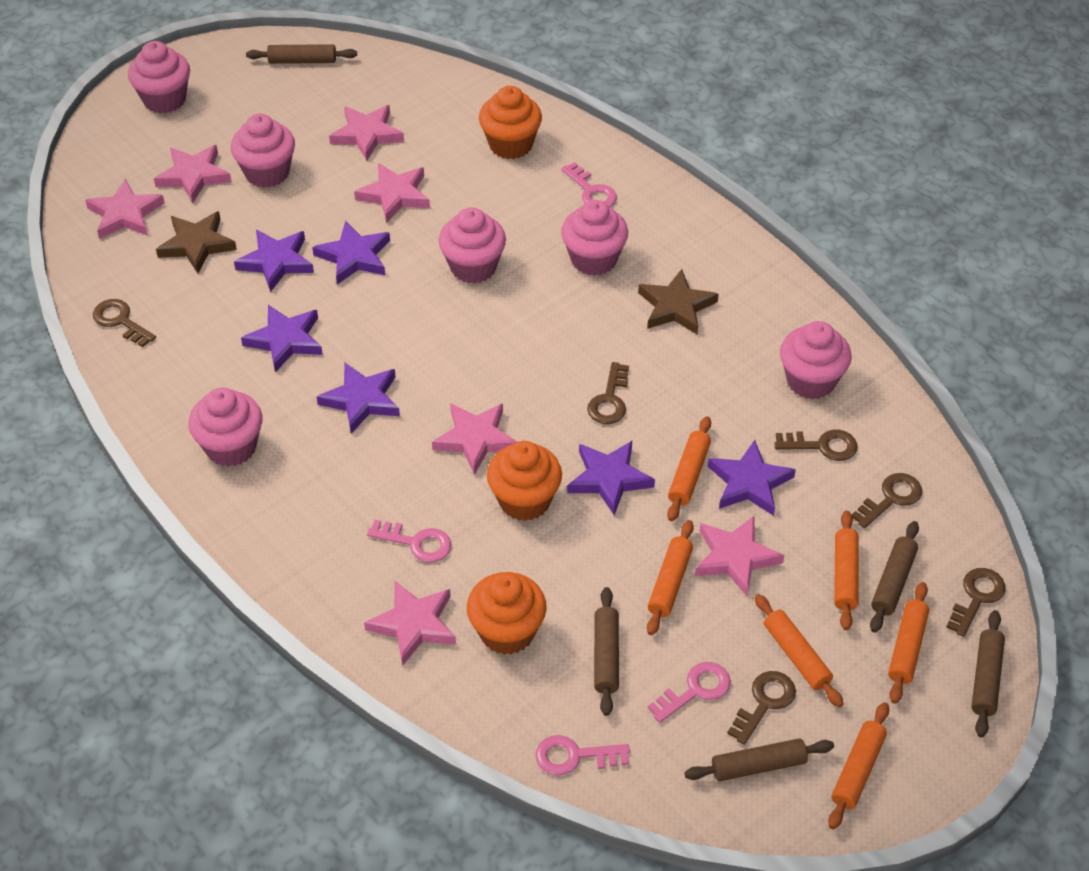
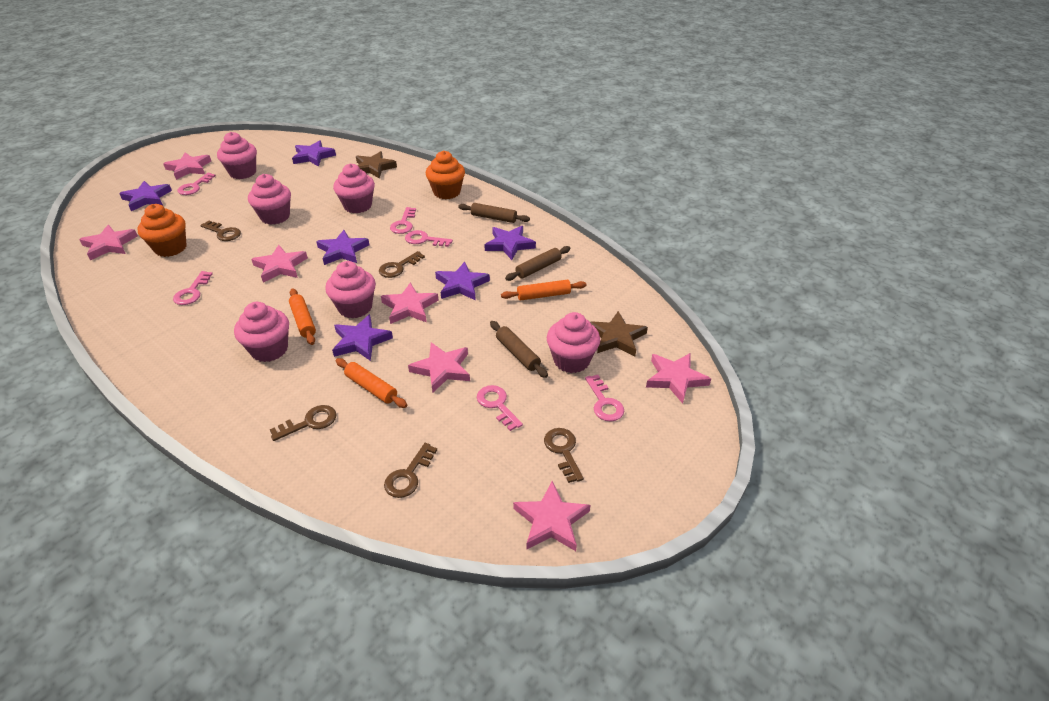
brown key: 6 -> 5
brown rolling pin: 5 -> 3
orange cupcake: 3 -> 2
orange rolling pin: 6 -> 3
pink key: 4 -> 6

